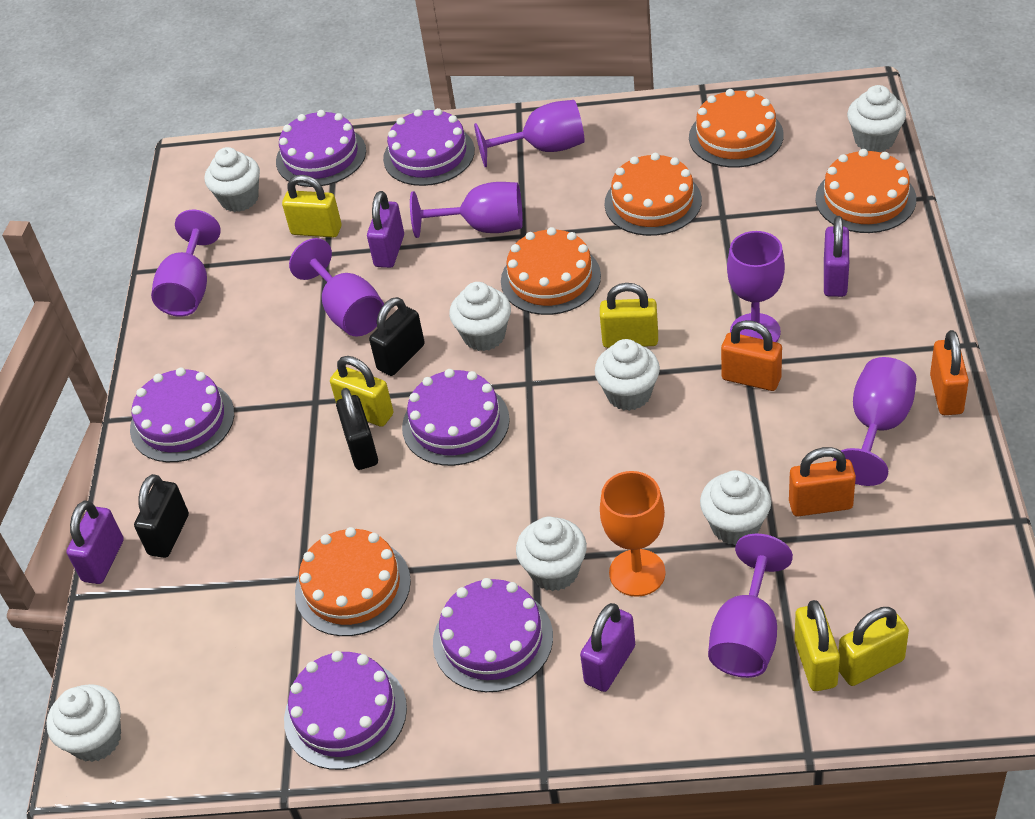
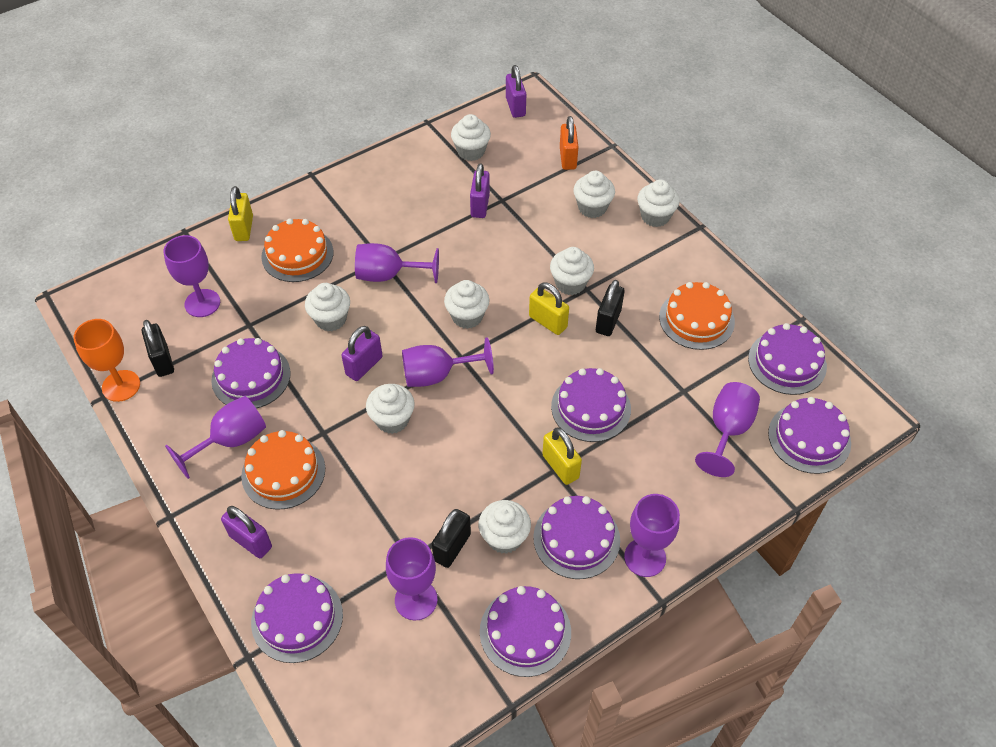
orange cake: 5 -> 3
orange padlock: 3 -> 1
purple cake: 6 -> 7
white cupcake: 7 -> 8
yellow padlock: 5 -> 3

